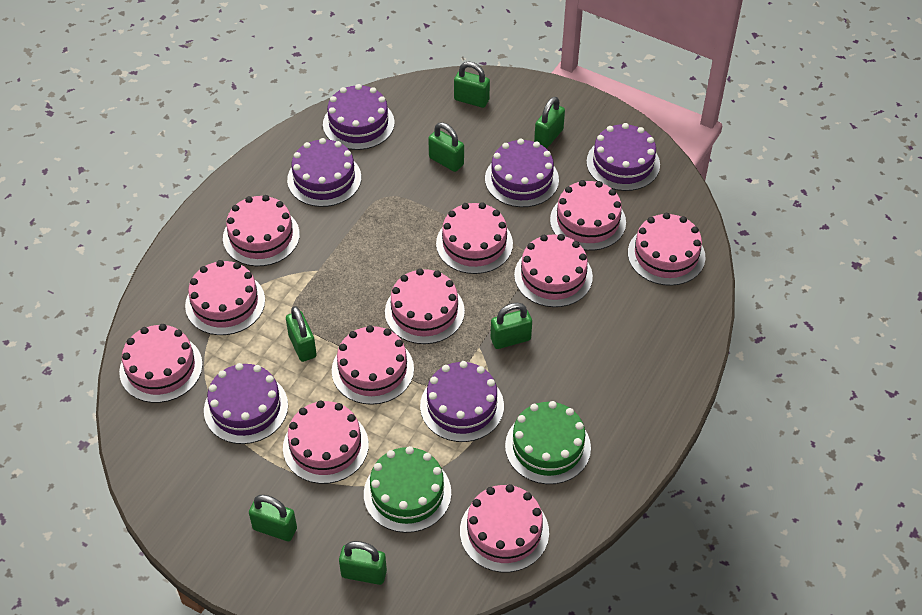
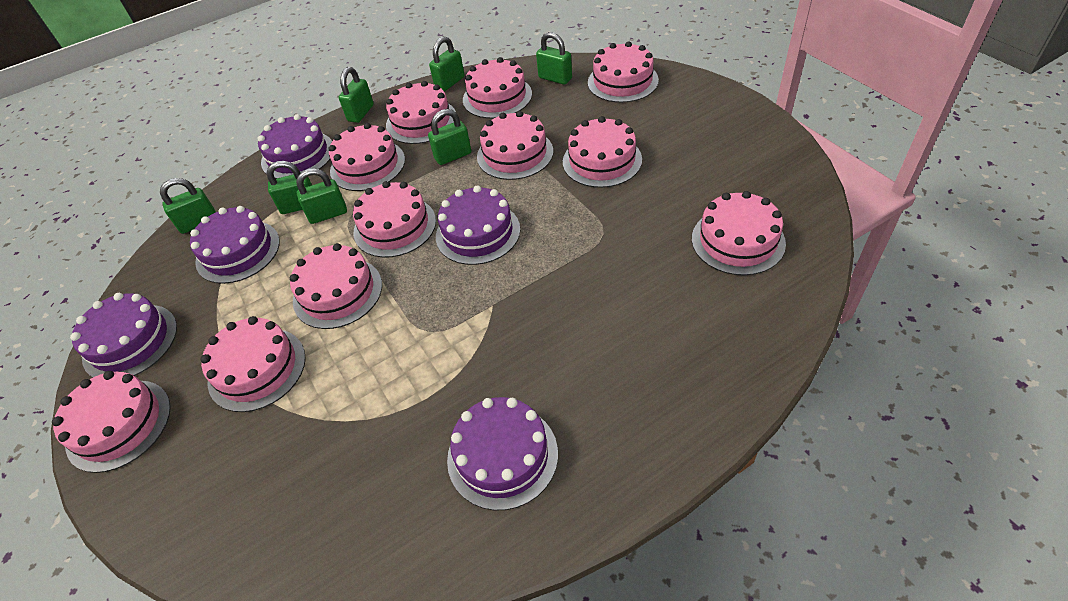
green cake: 2 -> 0
purple cake: 6 -> 5

